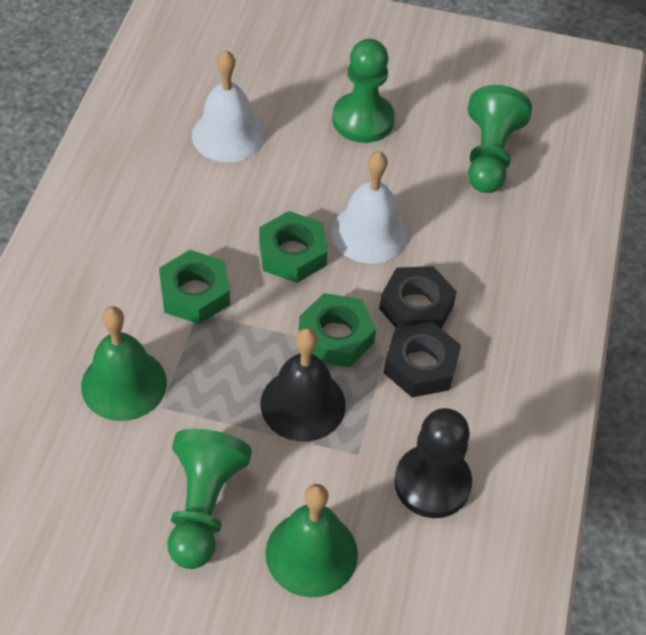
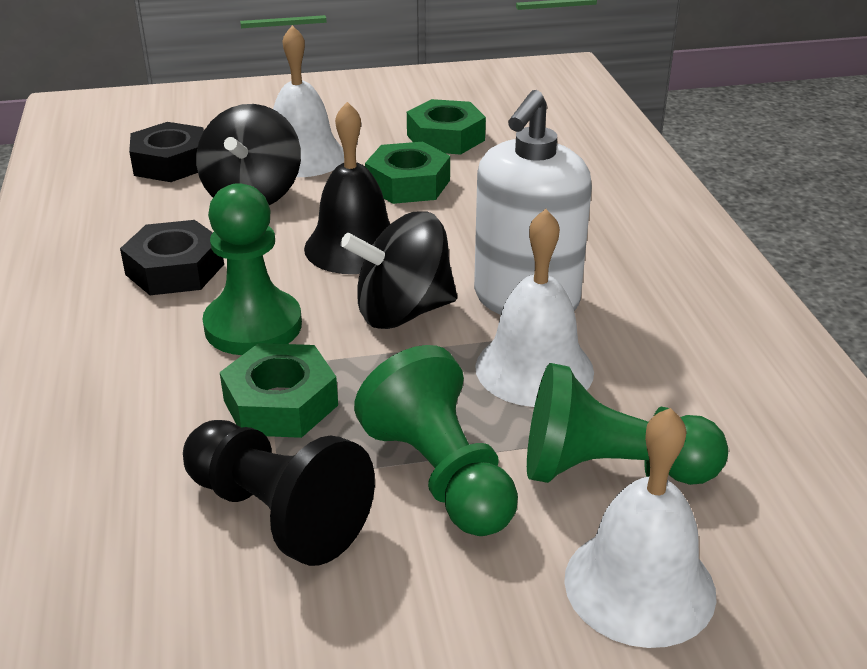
black spinning top: 0 -> 2
green bell: 2 -> 0
white bell: 2 -> 3
white soap dispenser: 0 -> 1

